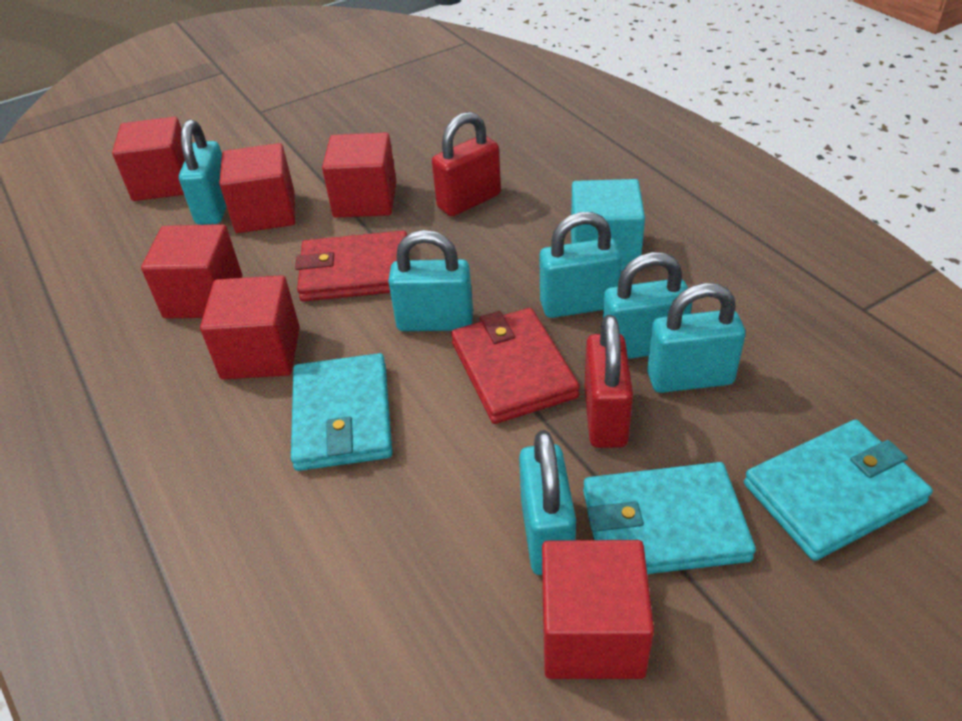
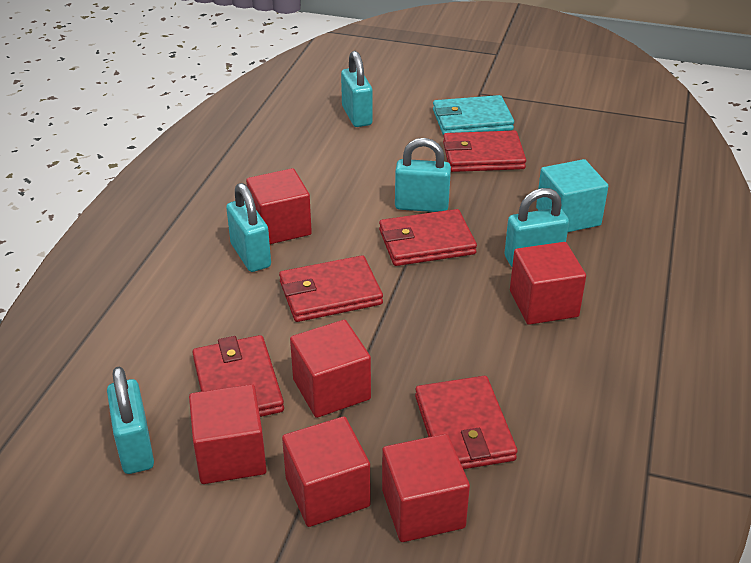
red padlock: 2 -> 0
red wallet: 2 -> 5
turquoise padlock: 6 -> 5
turquoise wallet: 3 -> 1

